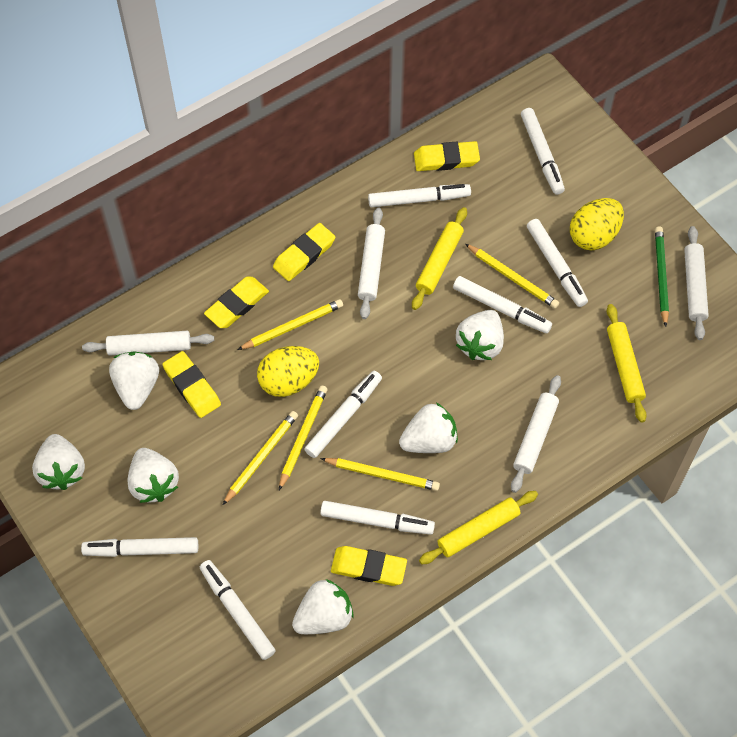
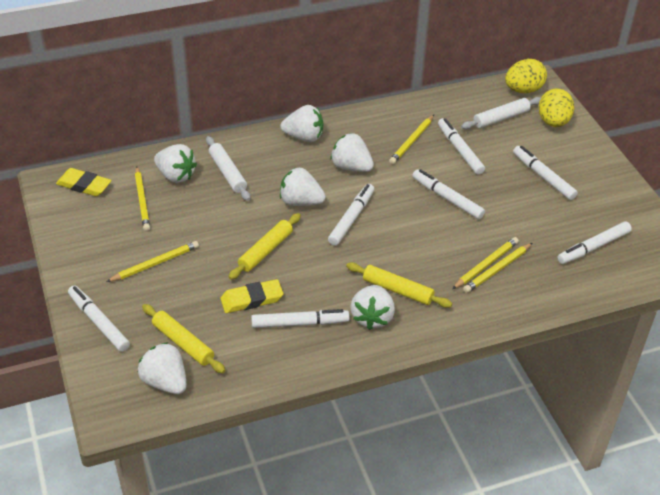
green pencil: 1 -> 0
white marker: 8 -> 7
white rolling pin: 4 -> 2
yellow eraser: 5 -> 2

